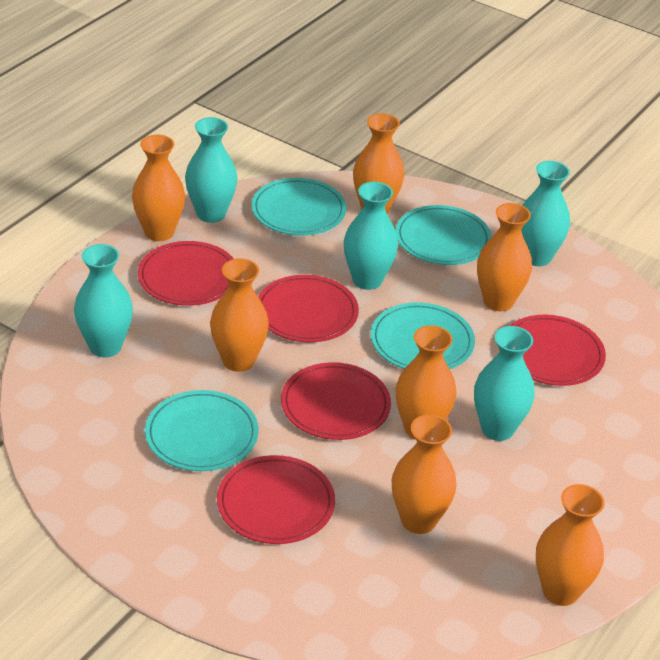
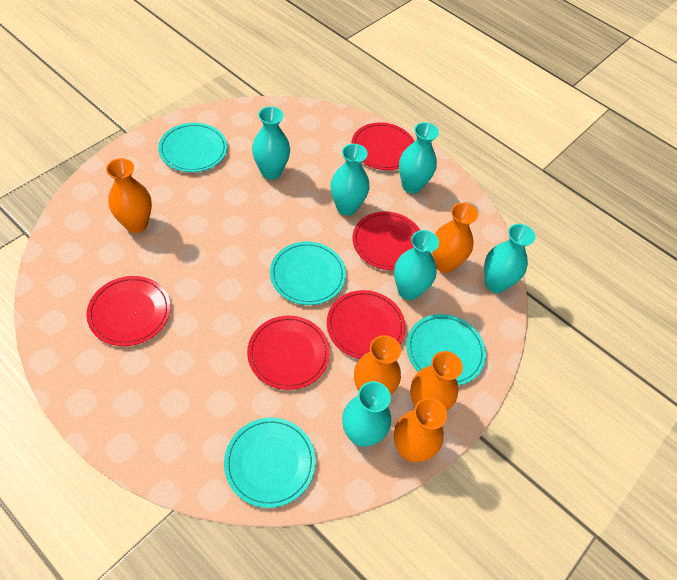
orange vase: 7 -> 5
turquoise vase: 5 -> 6

